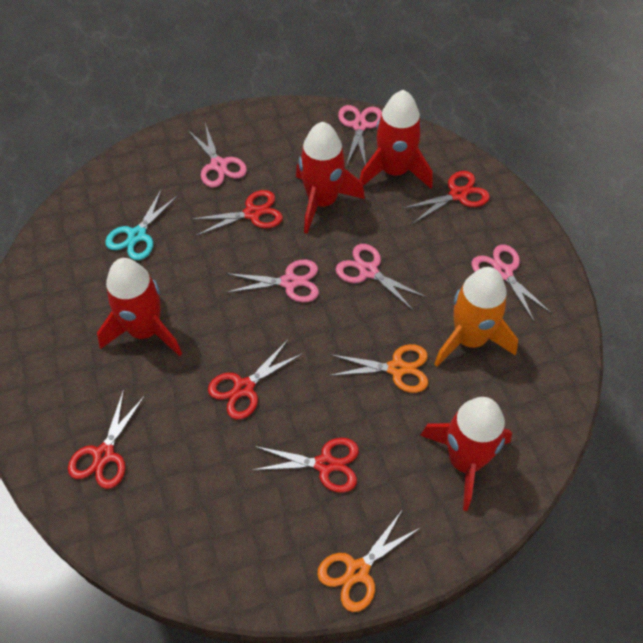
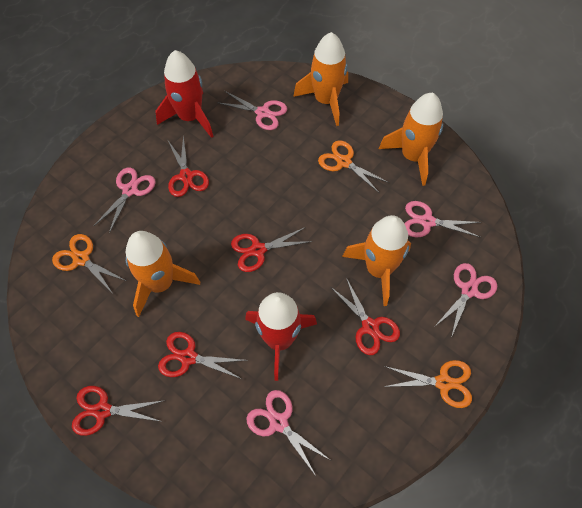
orange rocket: 1 -> 4
orange scissors: 2 -> 3
red rocket: 4 -> 2
turquoise scissors: 1 -> 0

